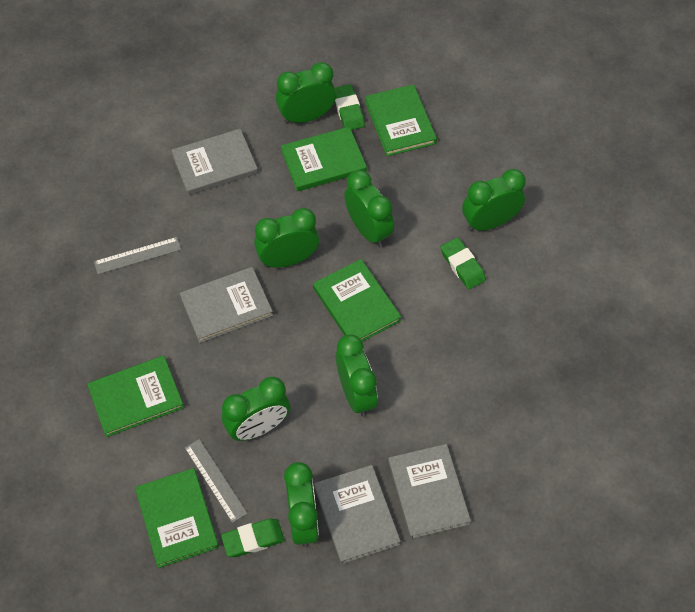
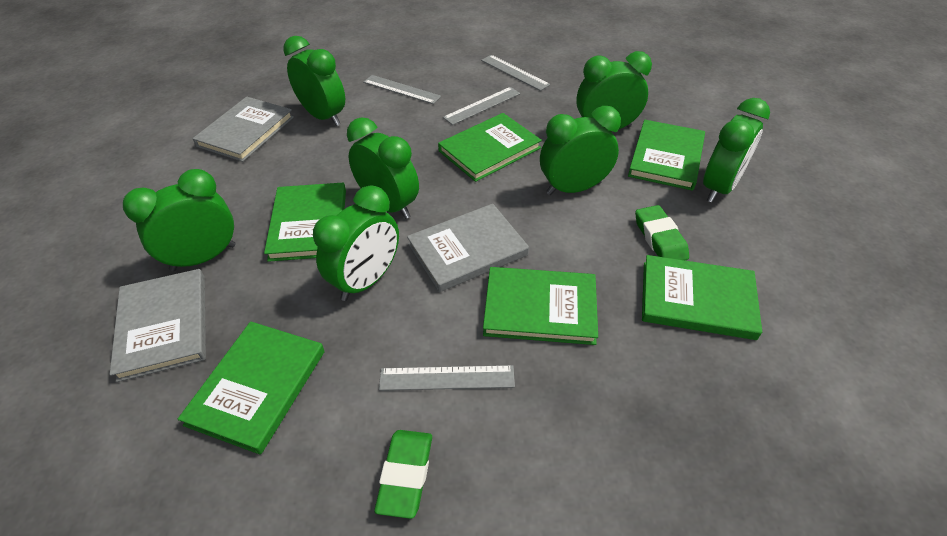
green book: 5 -> 6
green eraser: 3 -> 2
grey book: 4 -> 3
grey ruler: 2 -> 4

